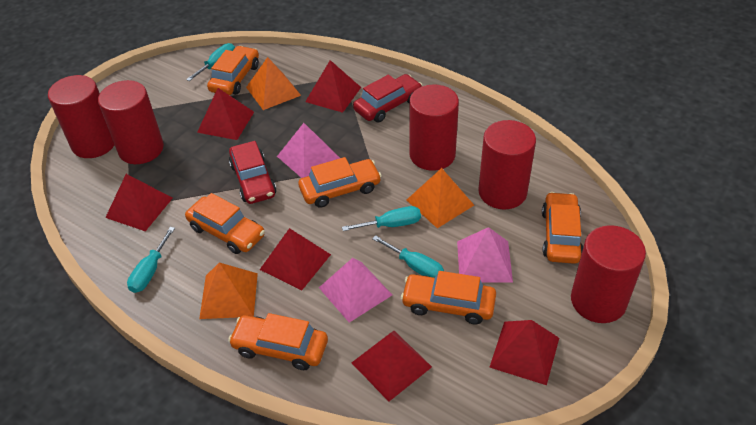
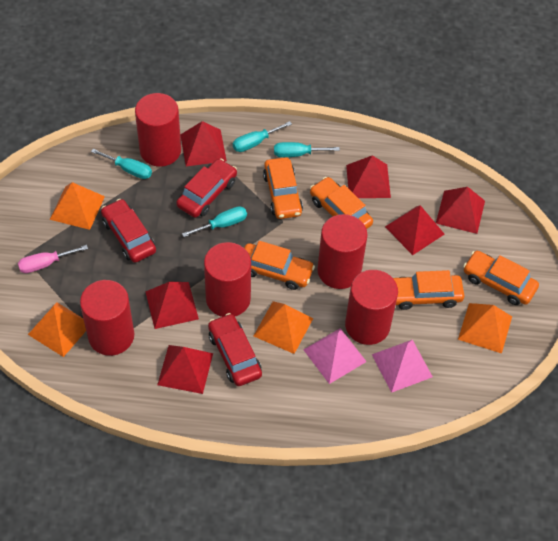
orange car: 6 -> 5
orange pyramid: 3 -> 4
pink pyramid: 3 -> 2
pink screwdriver: 0 -> 1
red car: 2 -> 3

